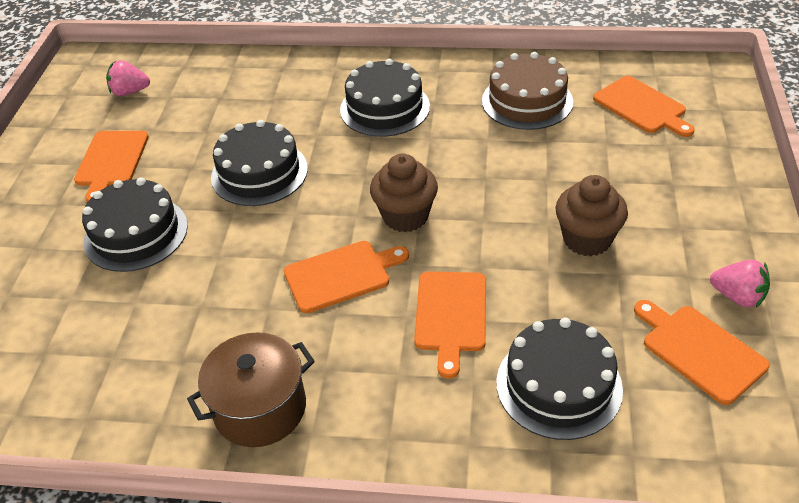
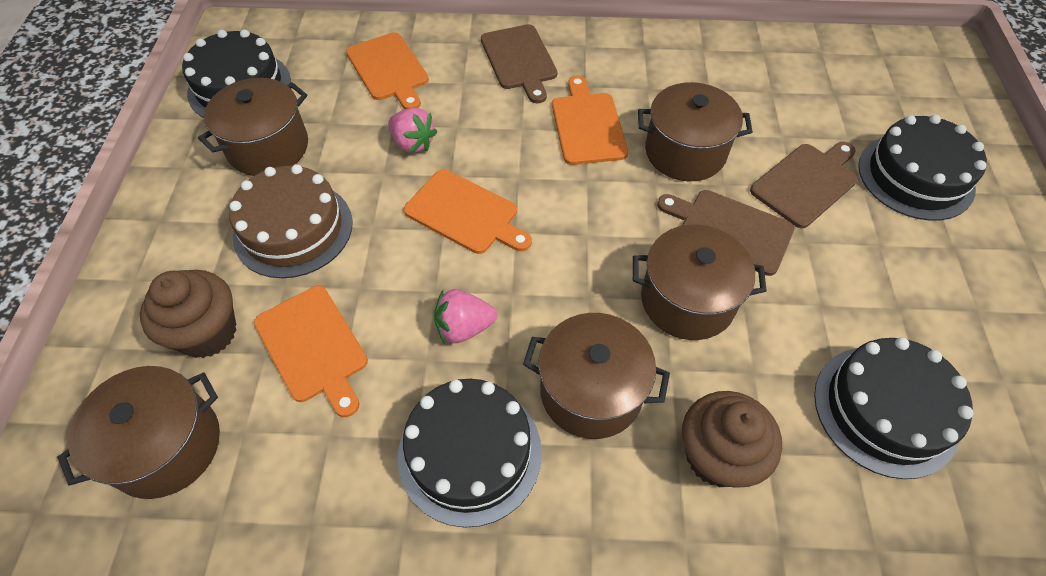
brown cutting board: 0 -> 3
brown pot: 1 -> 5
orange cutting board: 5 -> 4

